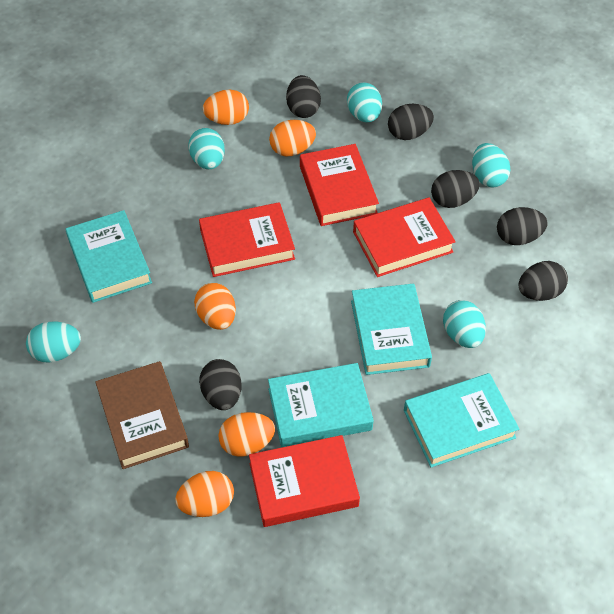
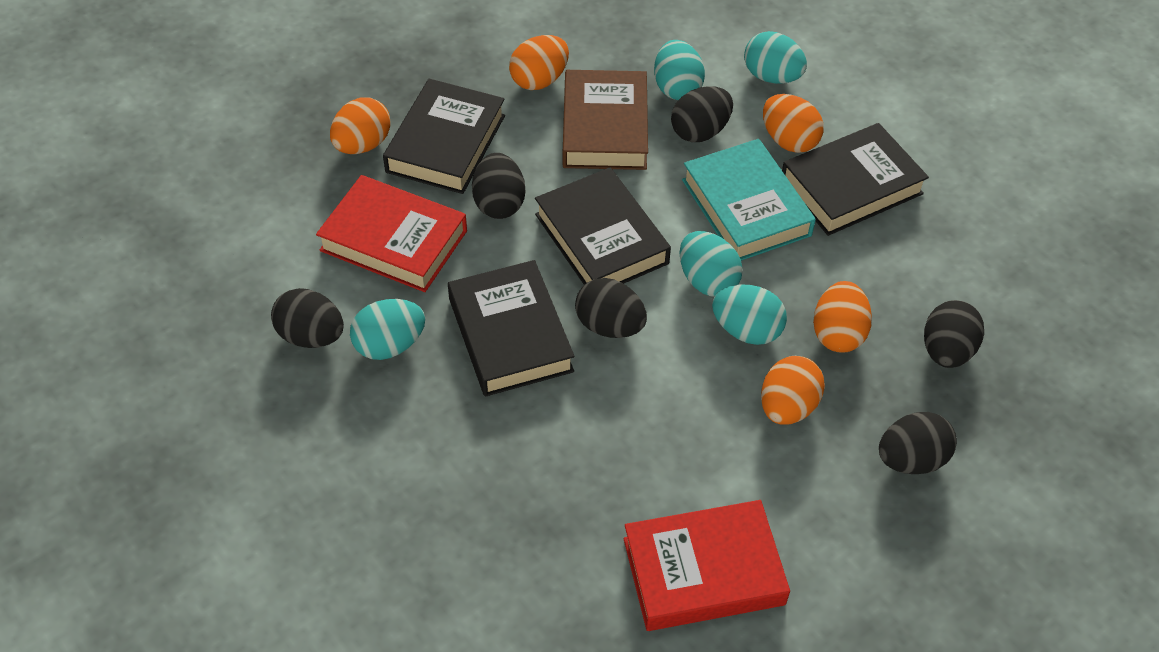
black book: 0 -> 4
red book: 4 -> 2
turquoise book: 4 -> 1

